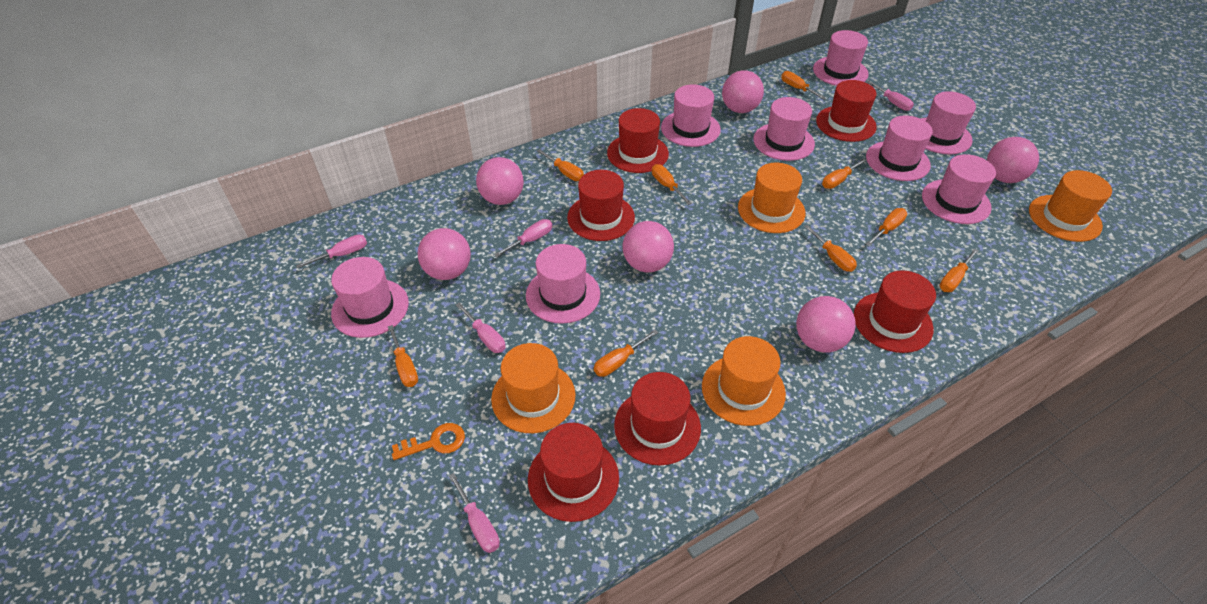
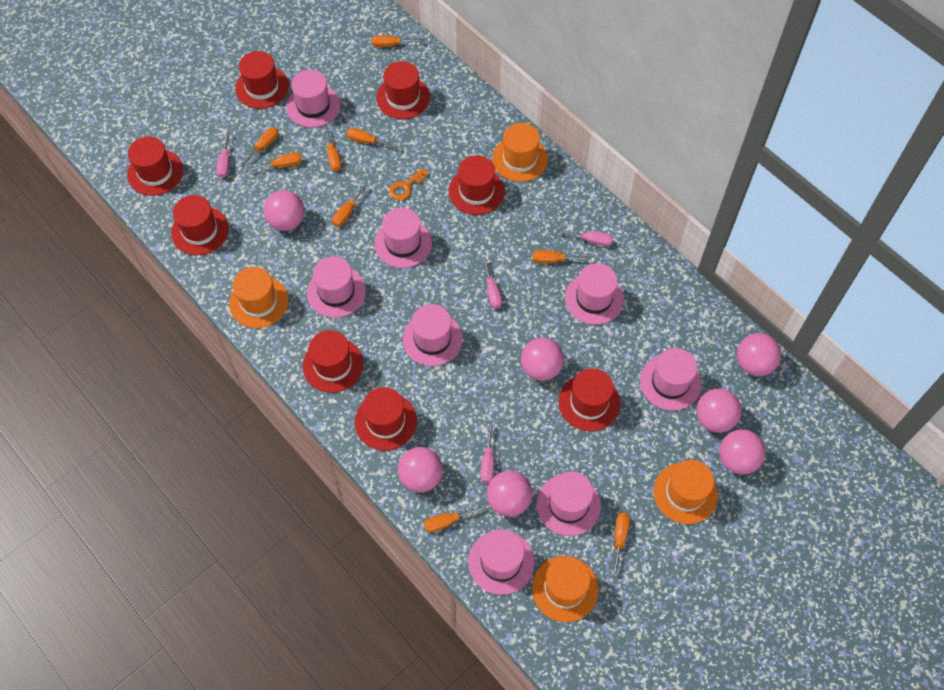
pink ball: 6 -> 7
pink screwdriver: 5 -> 4
red hat: 6 -> 8

